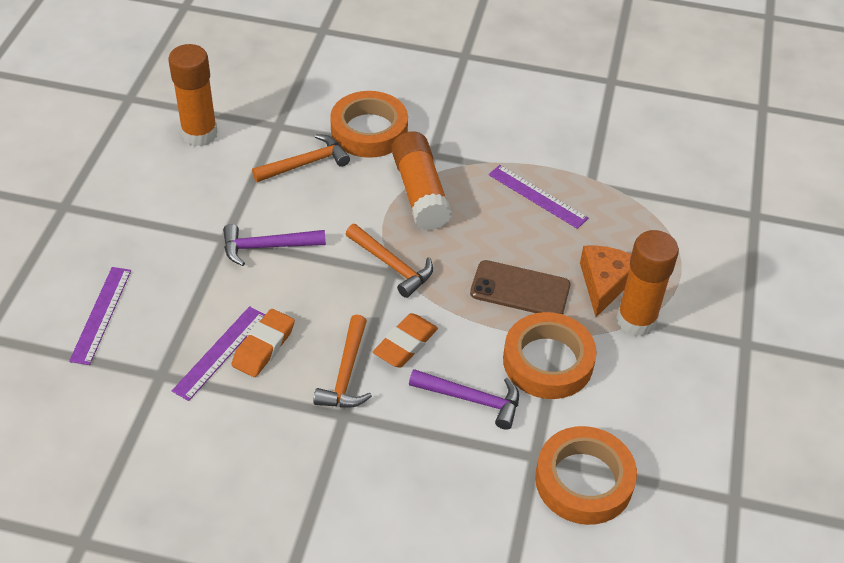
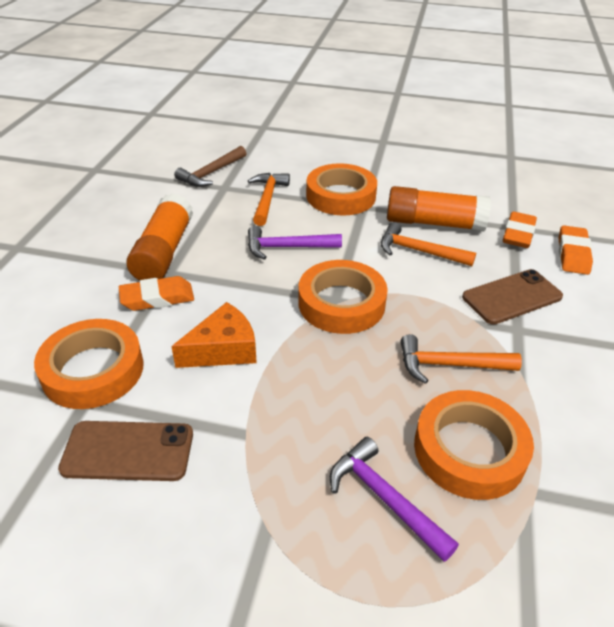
brown hammer: 0 -> 1
brown phone: 1 -> 2
orange eraser: 2 -> 3
orange glue stick: 3 -> 2
orange tape: 3 -> 4
purple ruler: 3 -> 0

